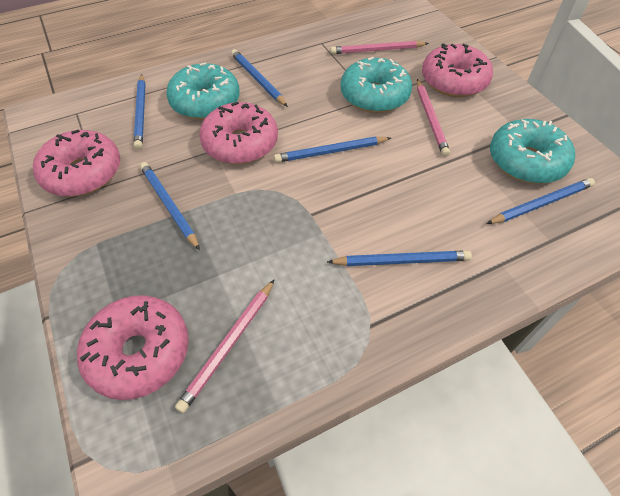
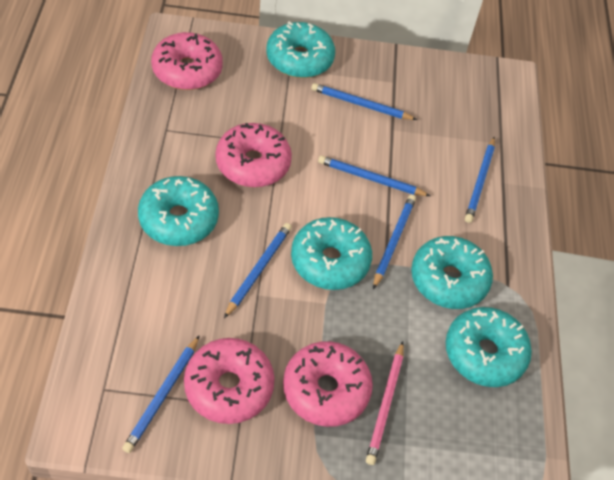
pink pencil: 3 -> 1
turquoise donut: 3 -> 5

